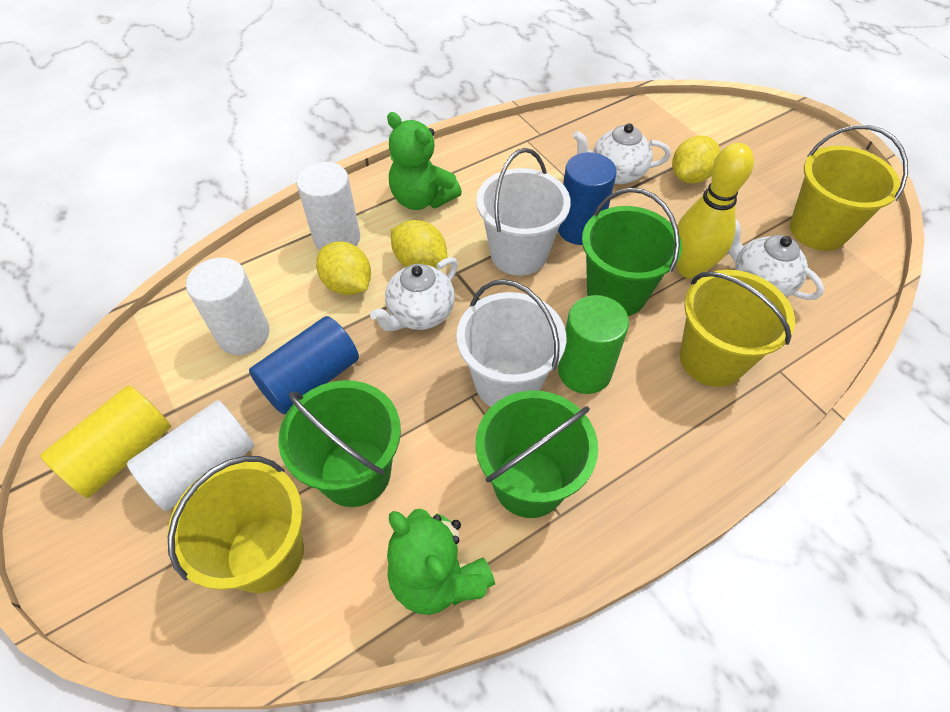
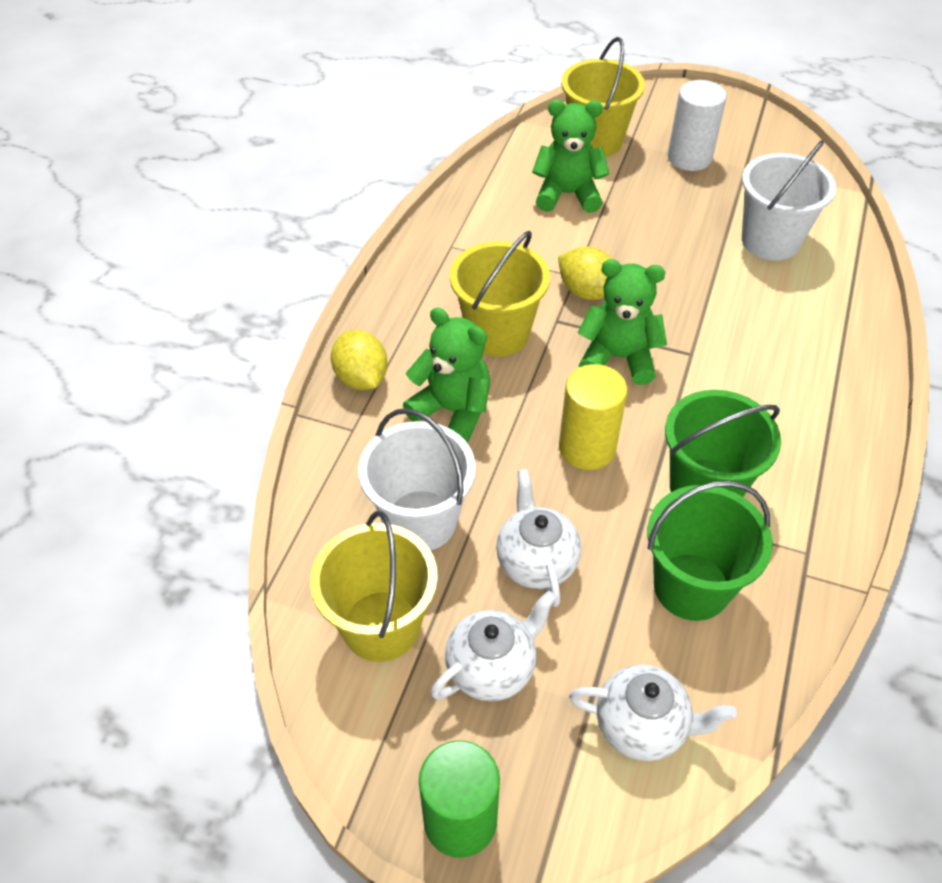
blue cylinder: 2 -> 0
green bucket: 3 -> 2
green teddy bear: 2 -> 3
white cylinder: 3 -> 1
yellow bowling pin: 1 -> 0
yellow lemon: 3 -> 2

